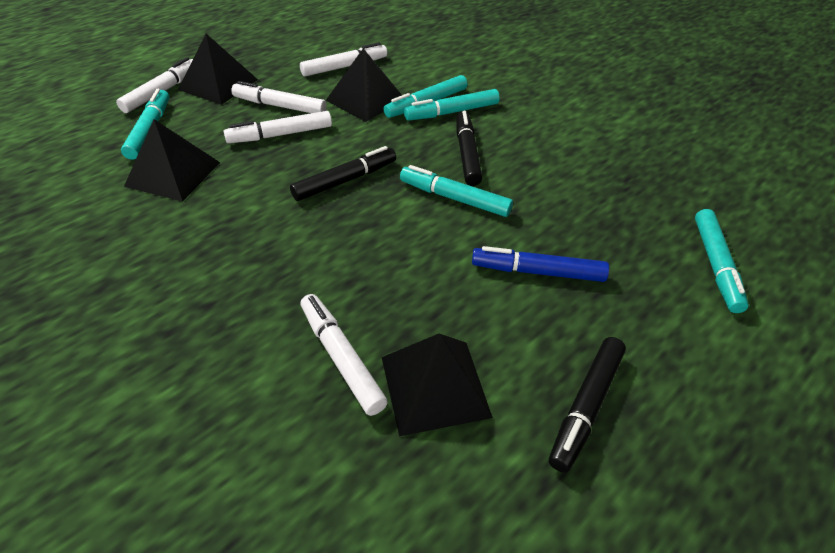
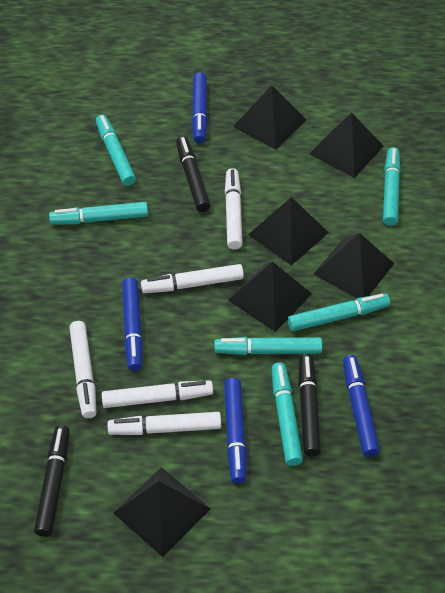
black pyramid: 4 -> 6
blue marker: 1 -> 4
turquoise marker: 5 -> 6

